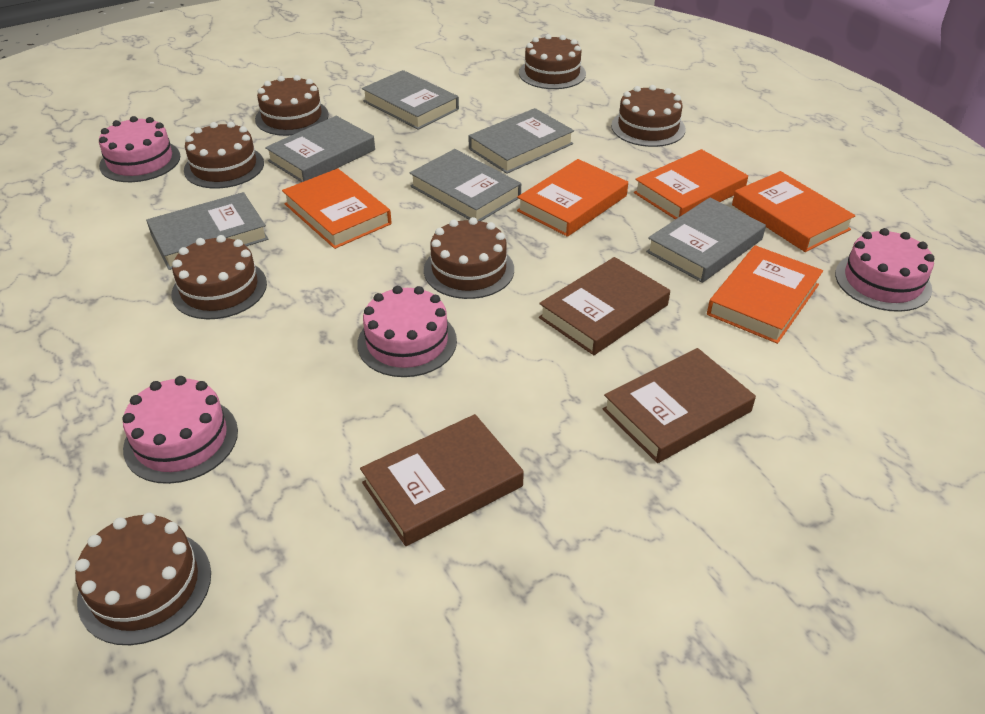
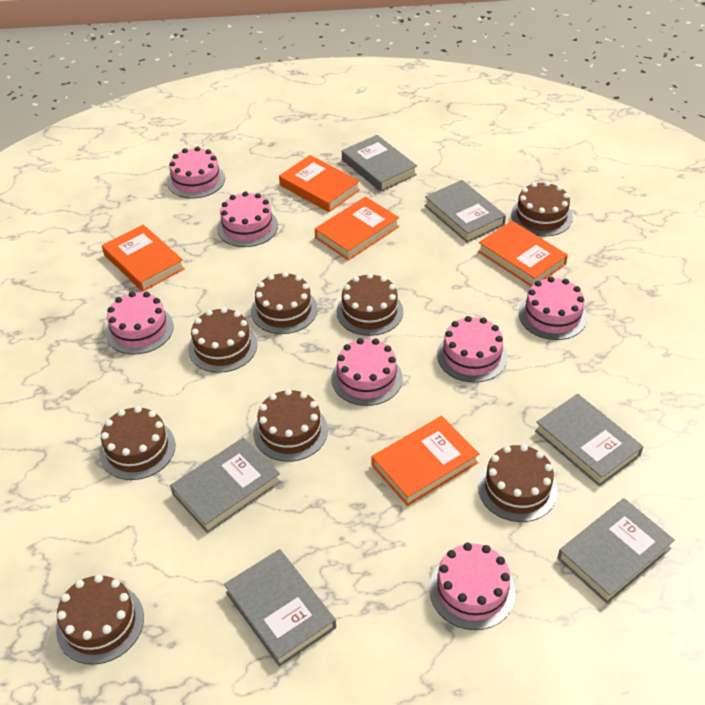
brown book: 3 -> 0
brown cake: 7 -> 8
pink cake: 4 -> 7

